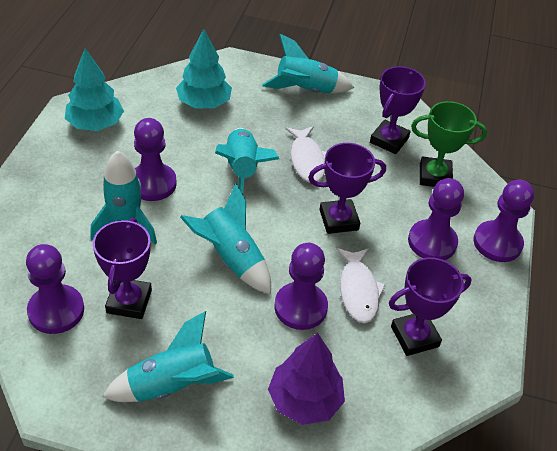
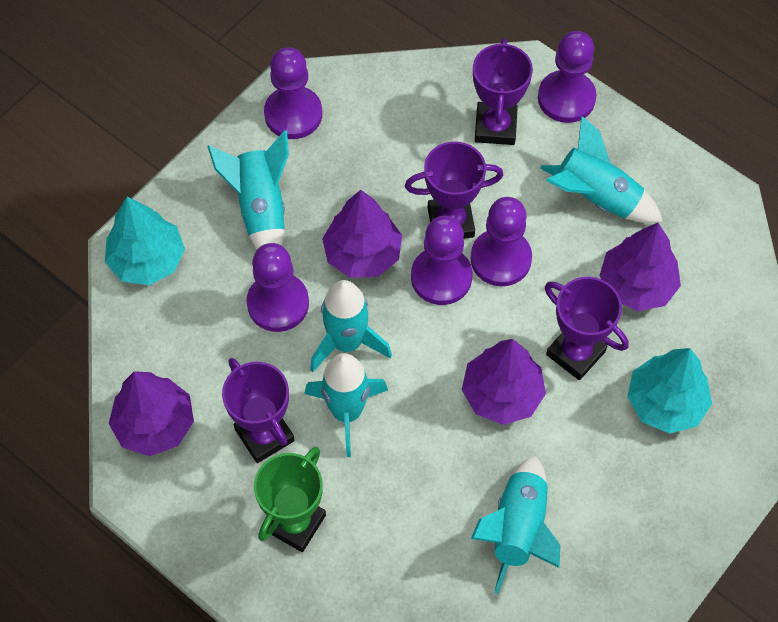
purple tree: 1 -> 4
white fish: 2 -> 0

